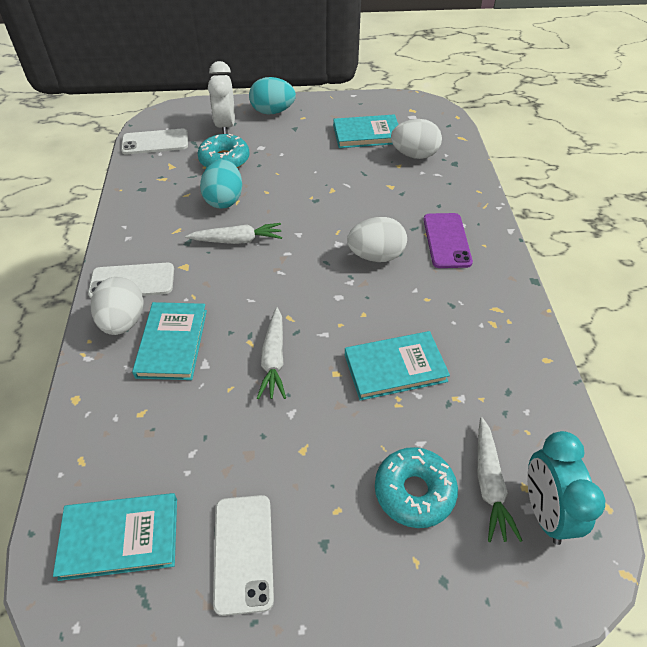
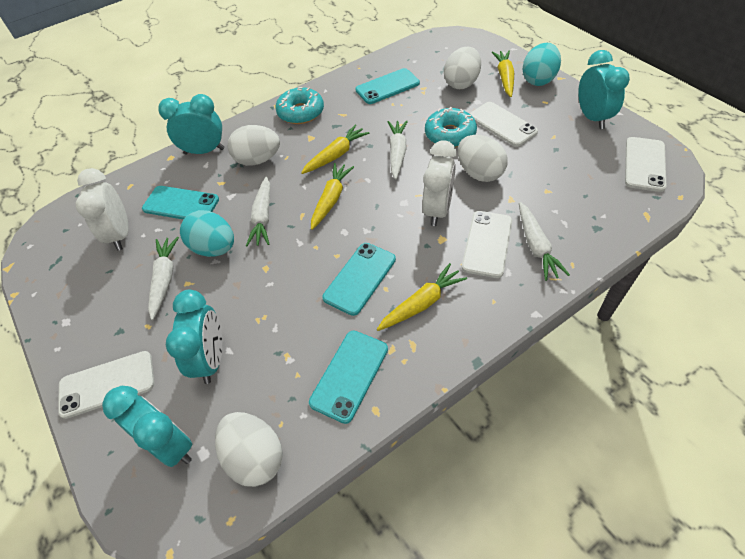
purple phone: 1 -> 0
turquoise book: 4 -> 0
turquoise clock: 1 -> 4
turquoise phone: 0 -> 4
white carrot: 3 -> 4
white clock: 1 -> 2
white egg: 3 -> 4
white phone: 3 -> 4
yellow carrot: 0 -> 4

